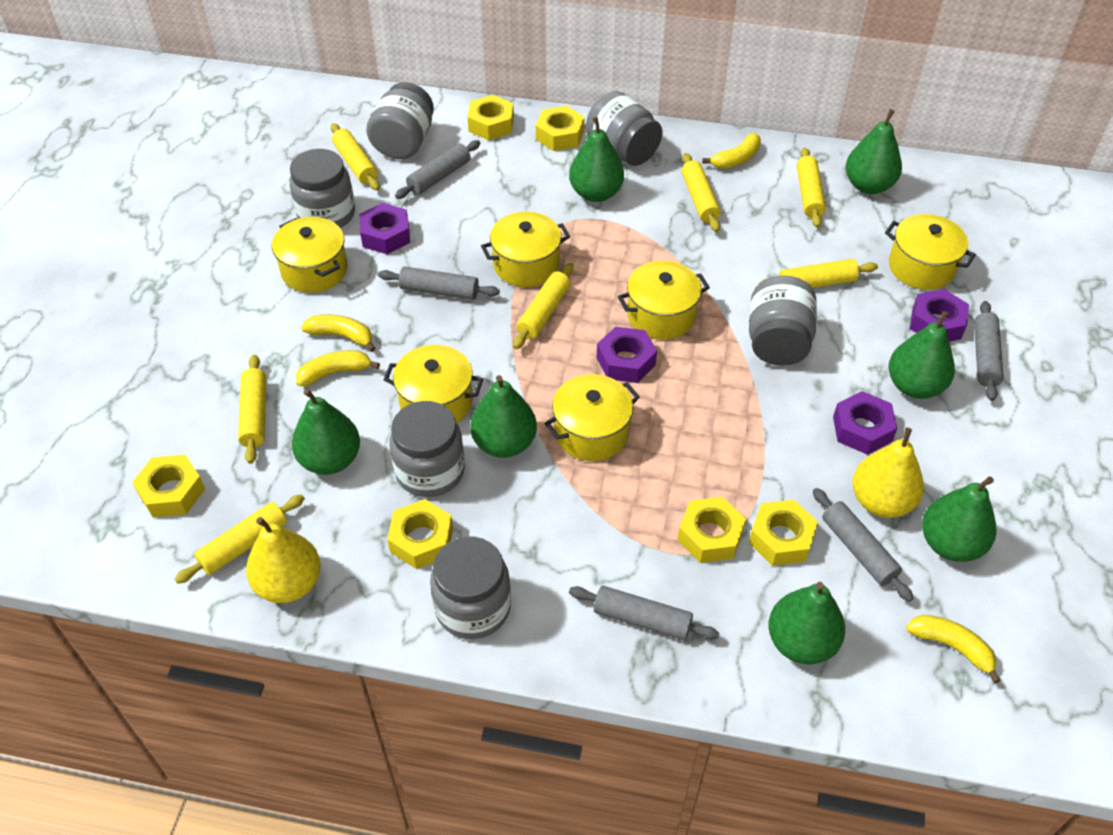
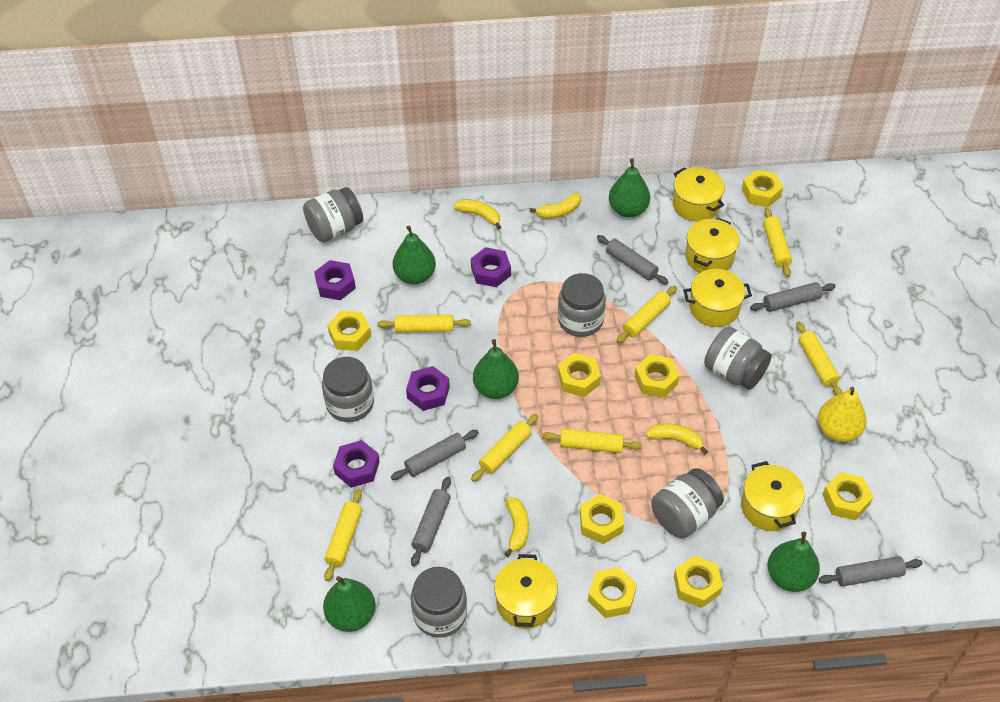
green pear: 7 -> 5
yellow nut: 6 -> 8
yellow pear: 2 -> 1
yellow pot: 6 -> 5

